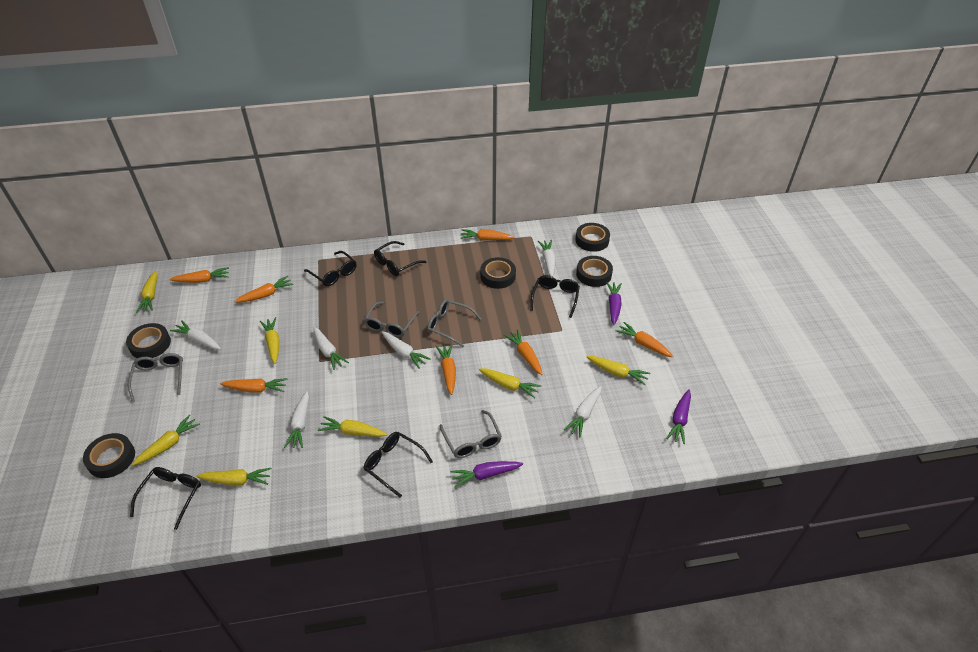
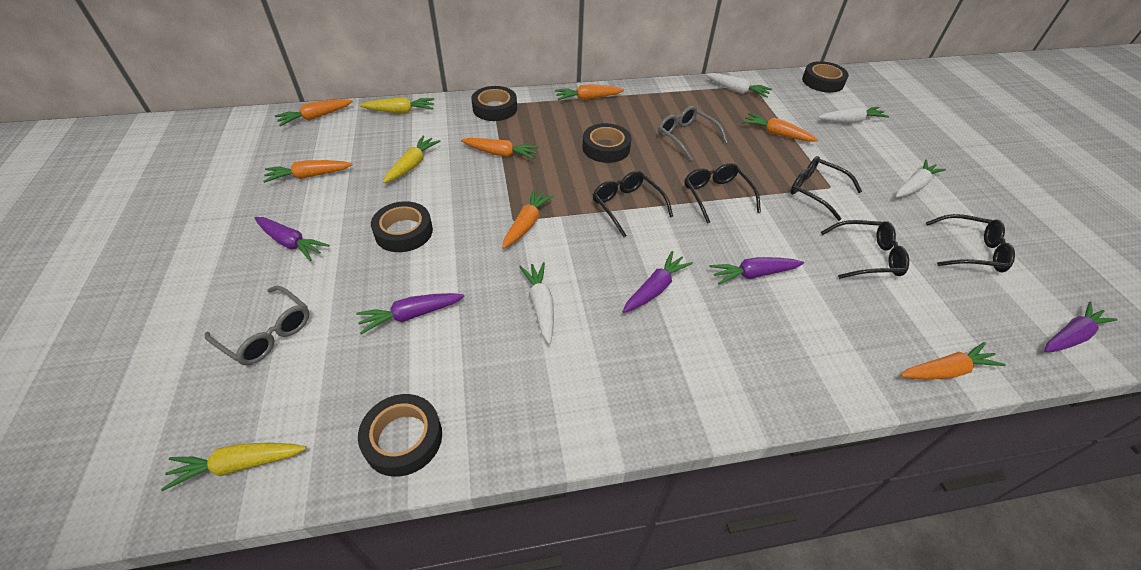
grey glasses: 4 -> 2
purple carrot: 3 -> 5
white carrot: 6 -> 4
yellow carrot: 7 -> 3

